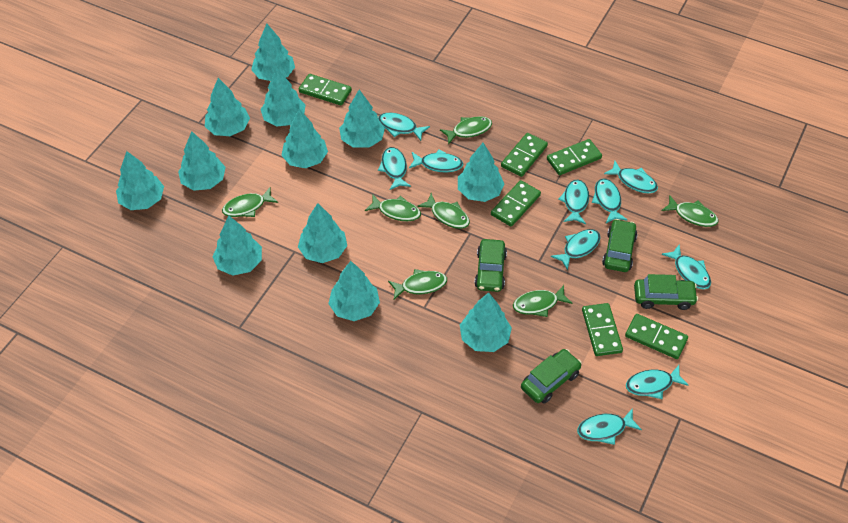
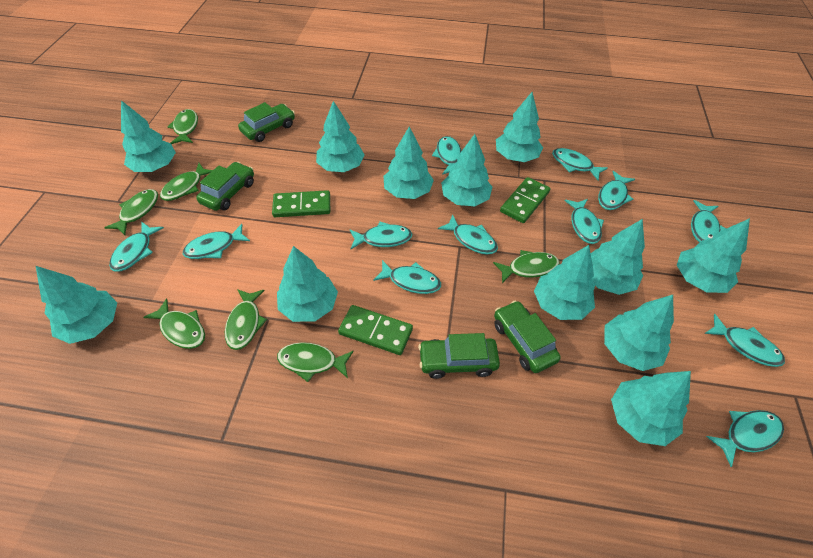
green domino: 6 -> 3
turquoise fish: 10 -> 12

